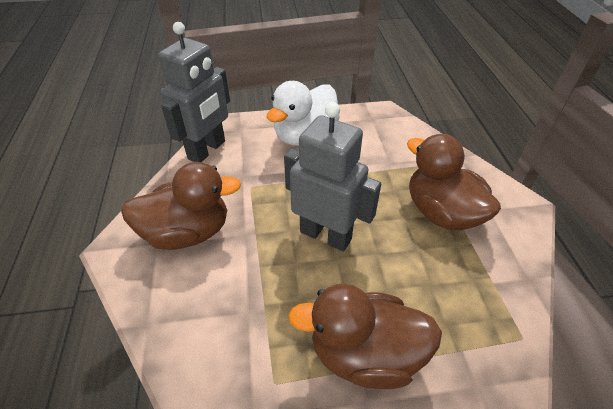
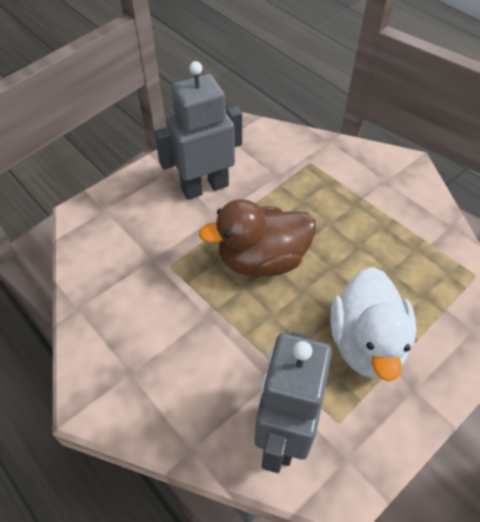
brown duck: 3 -> 1

